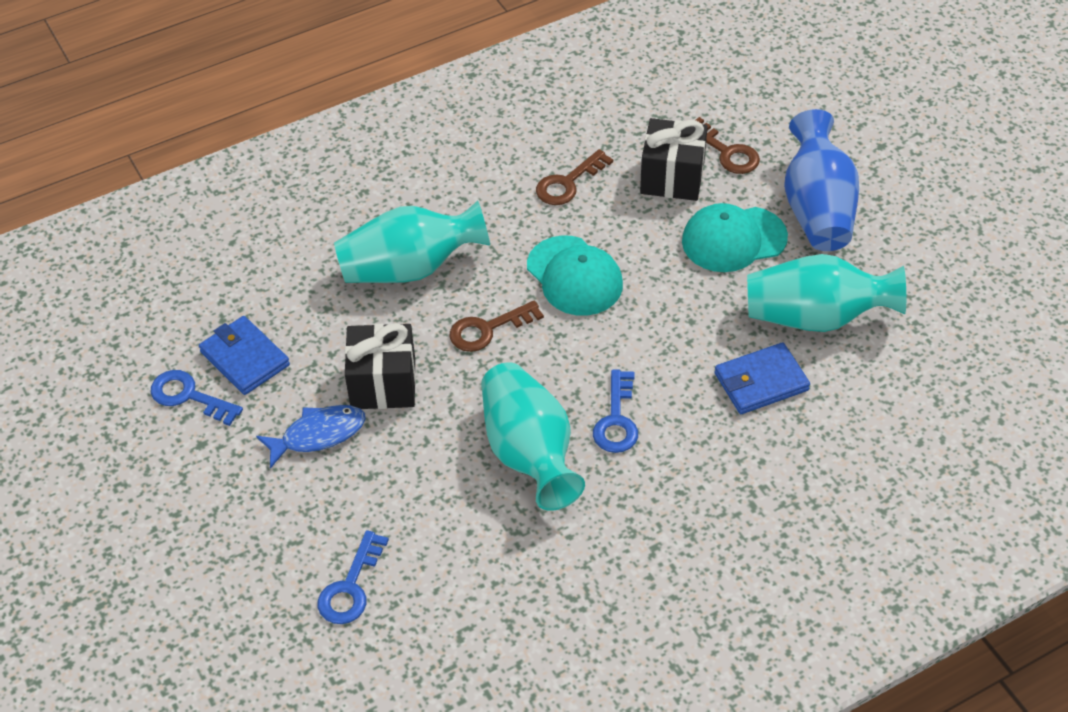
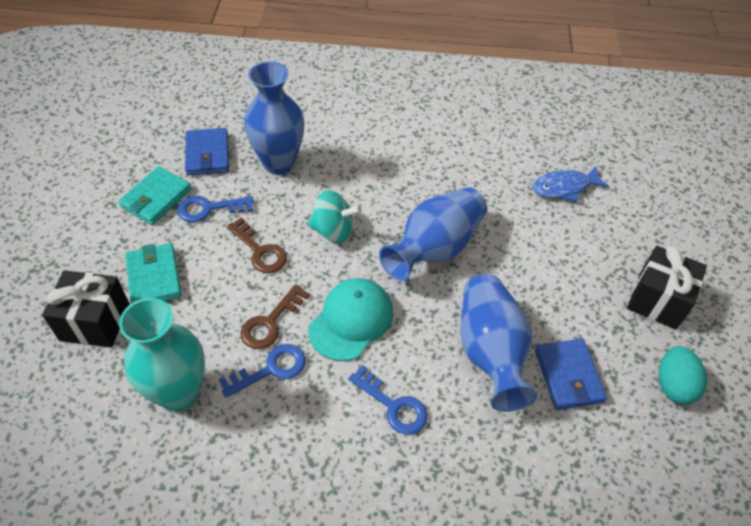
blue vase: 1 -> 3
brown key: 3 -> 2
turquoise cap: 2 -> 1
turquoise egg: 0 -> 1
turquoise spinning top: 0 -> 1
turquoise vase: 3 -> 1
turquoise wallet: 0 -> 2

